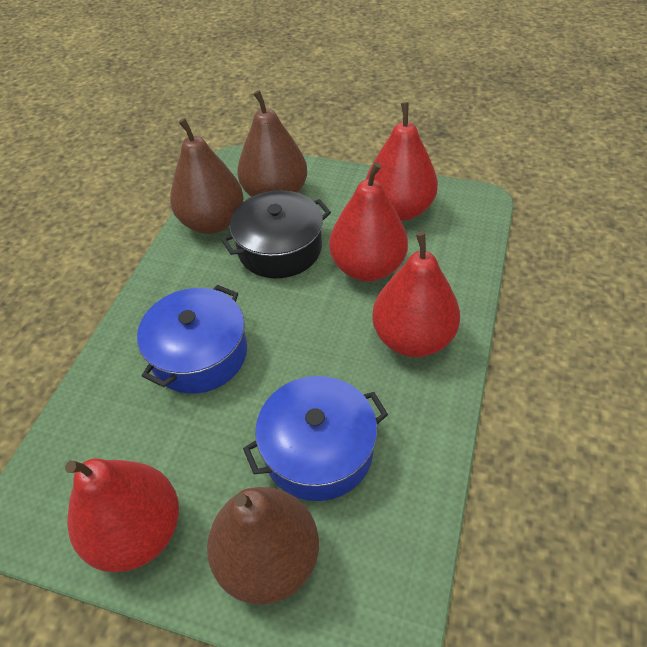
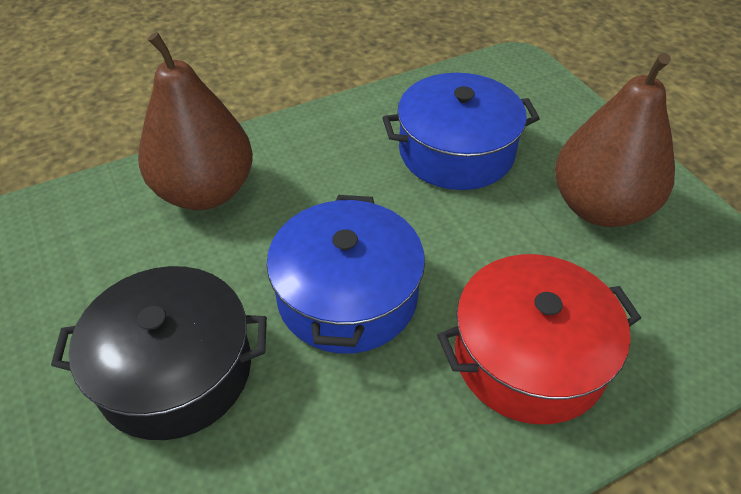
brown pear: 3 -> 2
red pear: 4 -> 0
red pot: 0 -> 1

